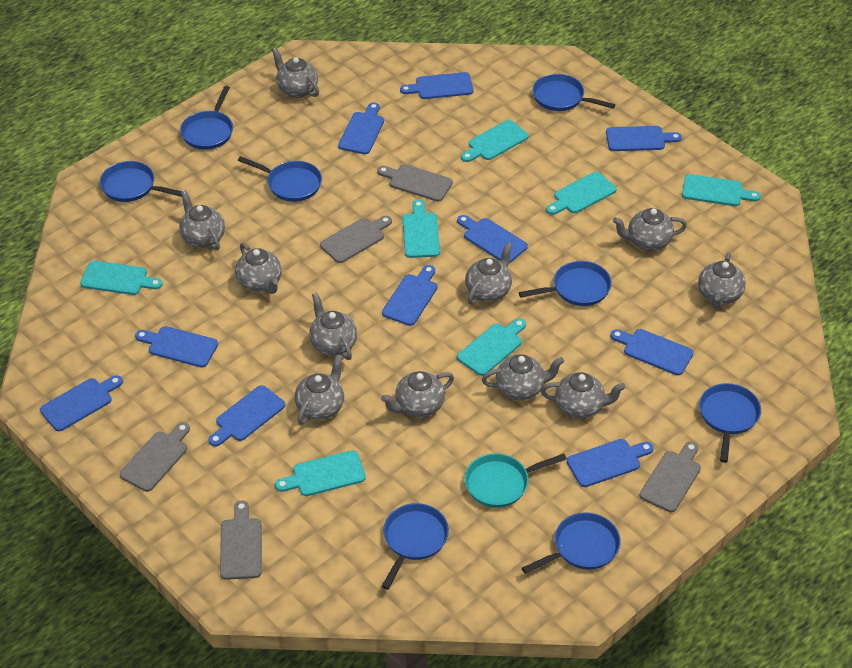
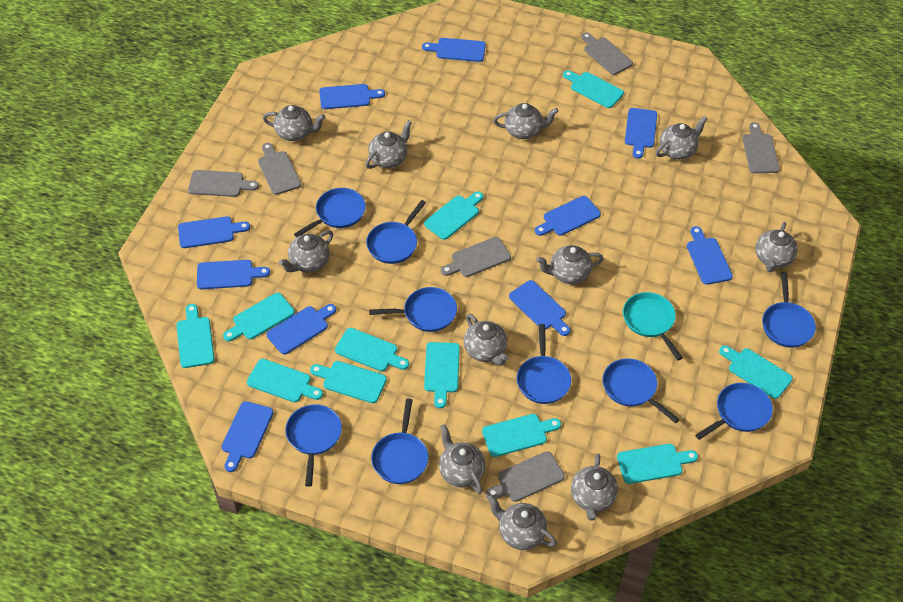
blue pan: 8 -> 9
grey cutting board: 5 -> 6
turquoise cutting board: 7 -> 11

